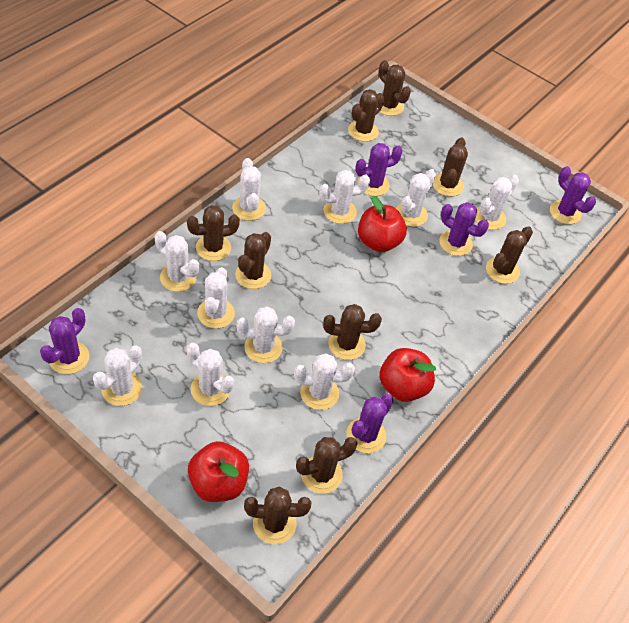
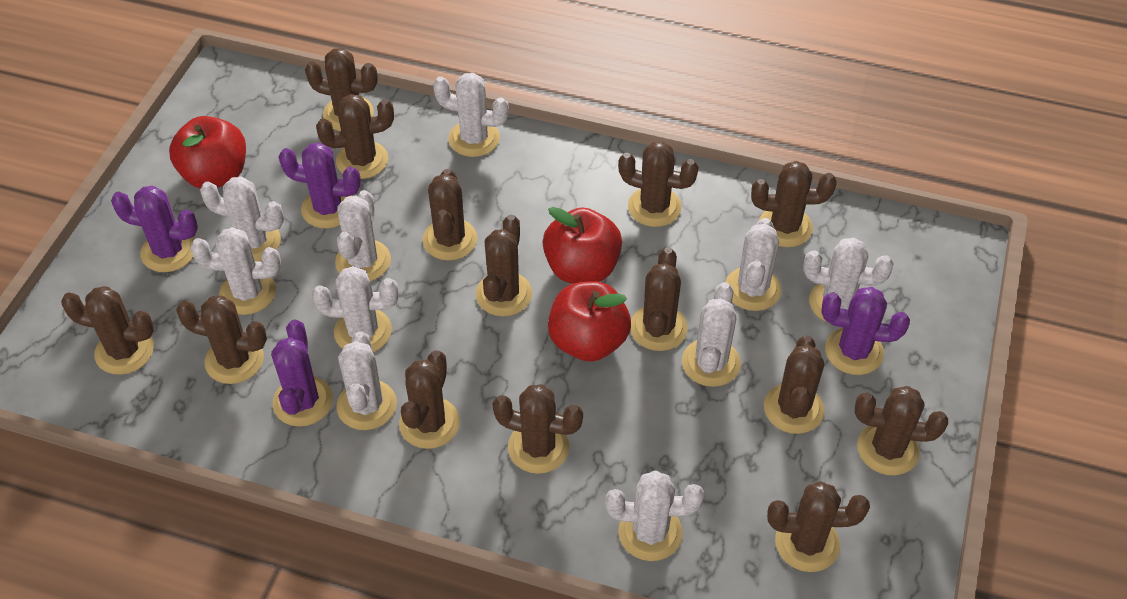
brown cactus: 9 -> 14
purple cactus: 5 -> 4

